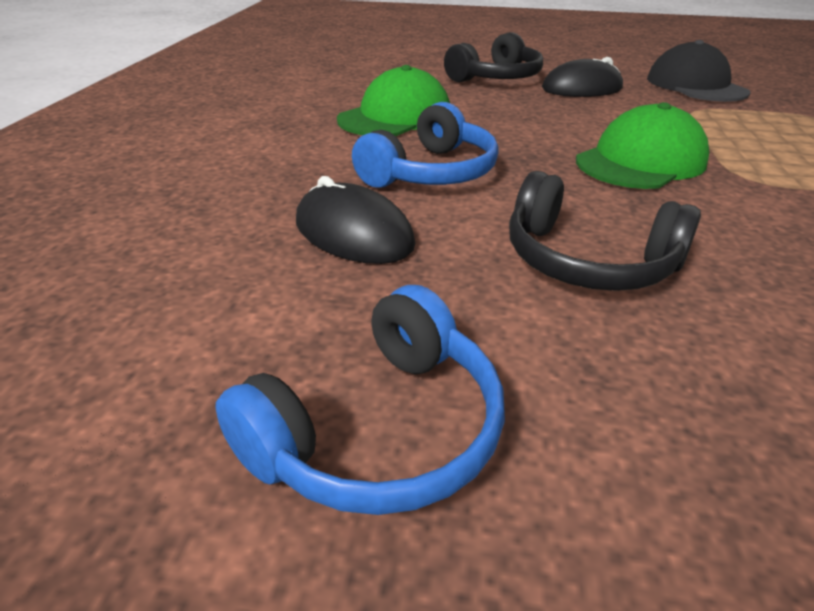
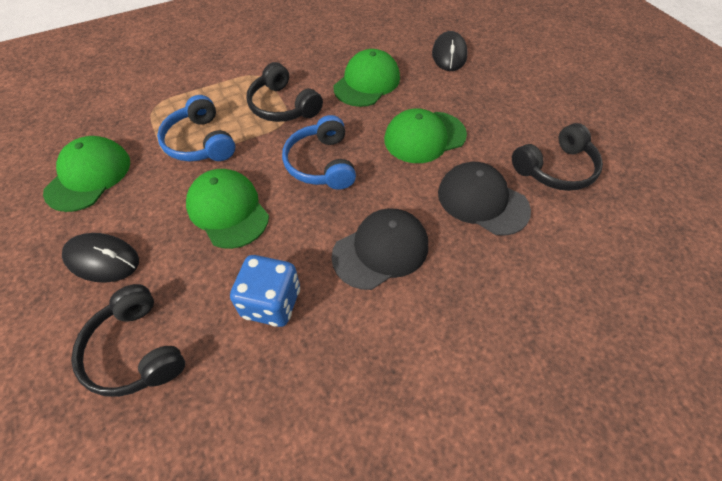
black cap: 1 -> 2
black headphones: 2 -> 3
blue dice: 0 -> 1
green cap: 2 -> 4

